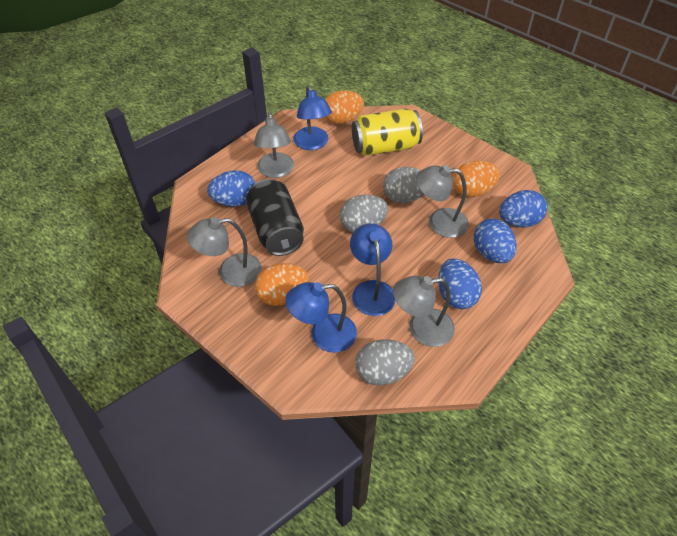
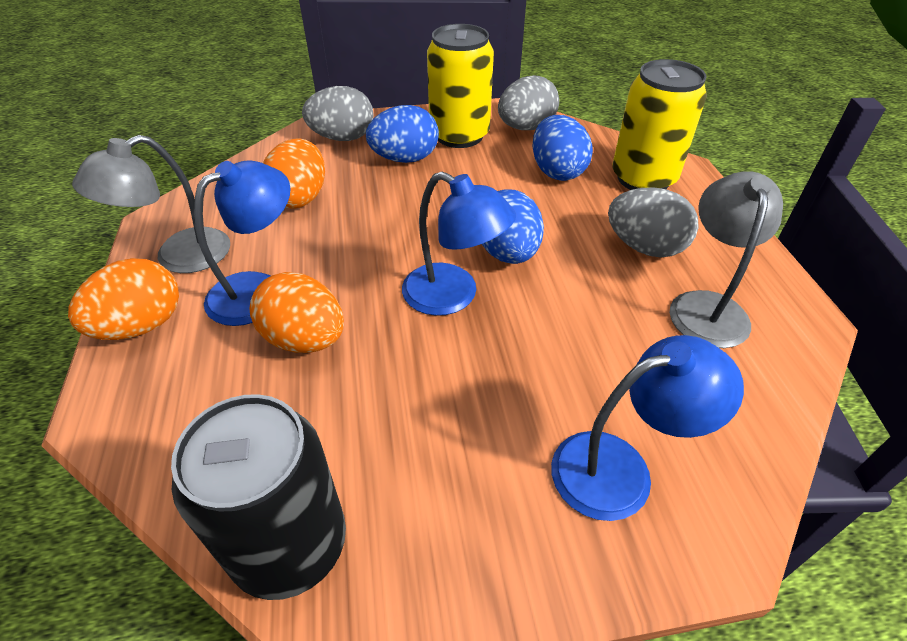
blue egg: 4 -> 3
grey lamp: 4 -> 2
yellow can: 1 -> 2

